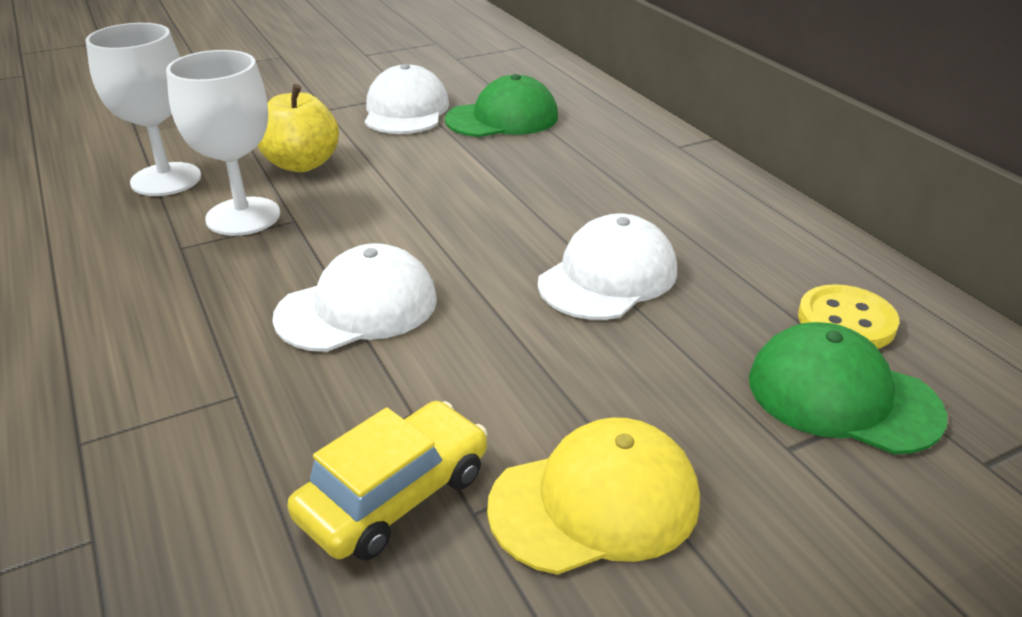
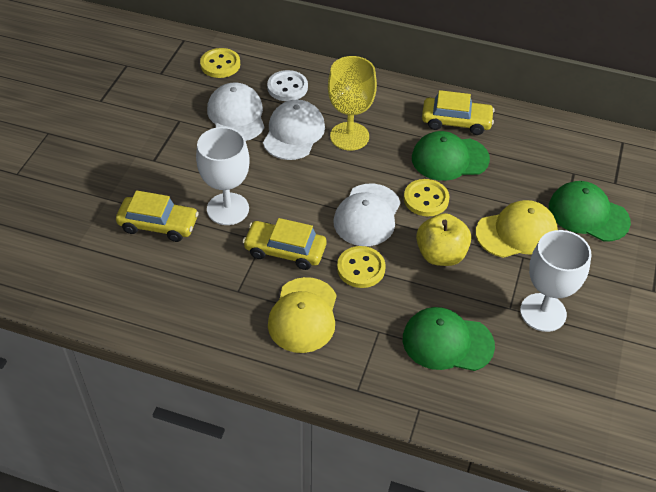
green cap: 2 -> 3
white button: 0 -> 1
yellow button: 1 -> 3
yellow cap: 1 -> 2
yellow car: 1 -> 3
yellow goblet: 0 -> 1

